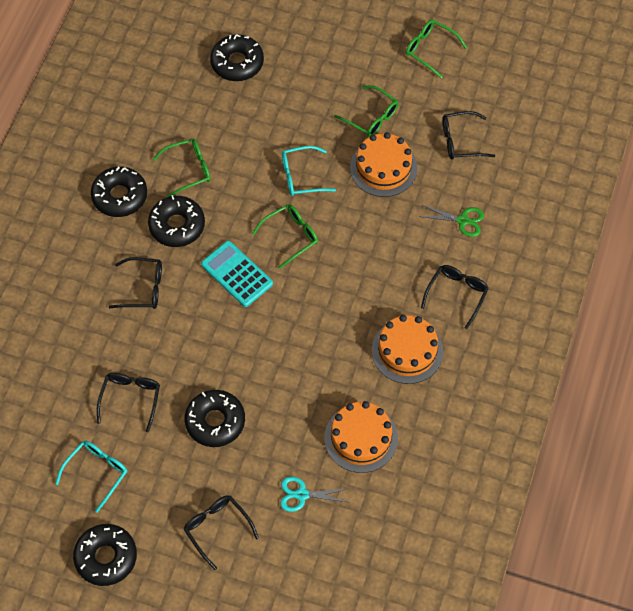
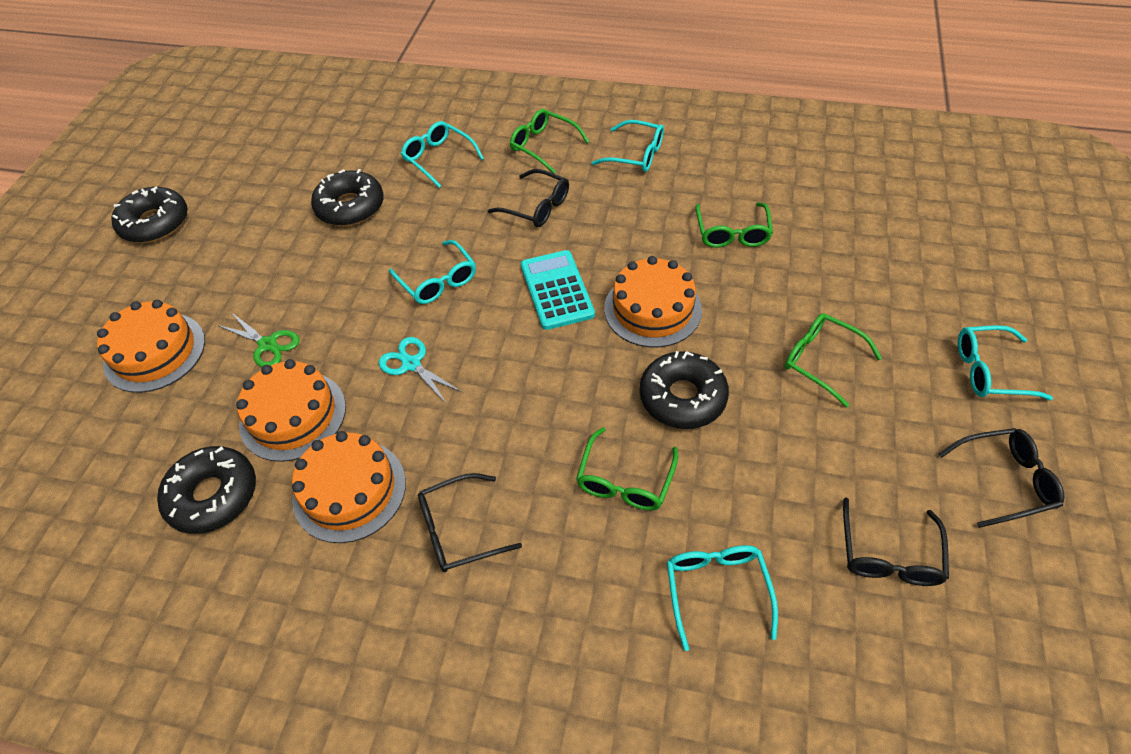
black donut: 5 -> 4
black glasses: 5 -> 4
orange cake: 3 -> 4
turquoise glasses: 2 -> 5

